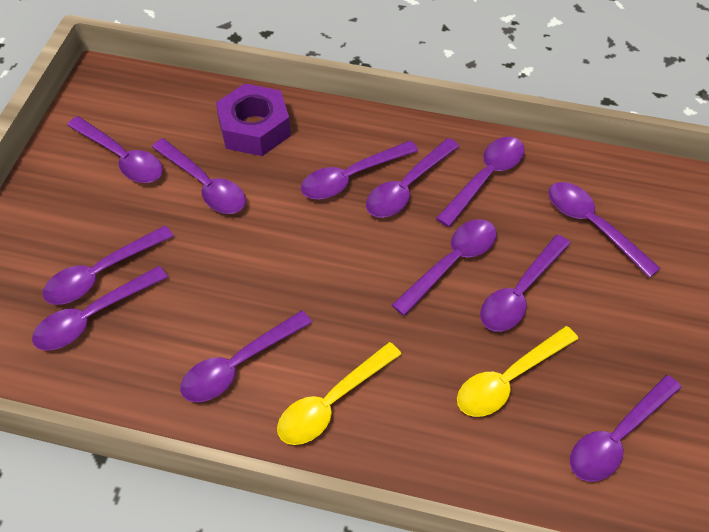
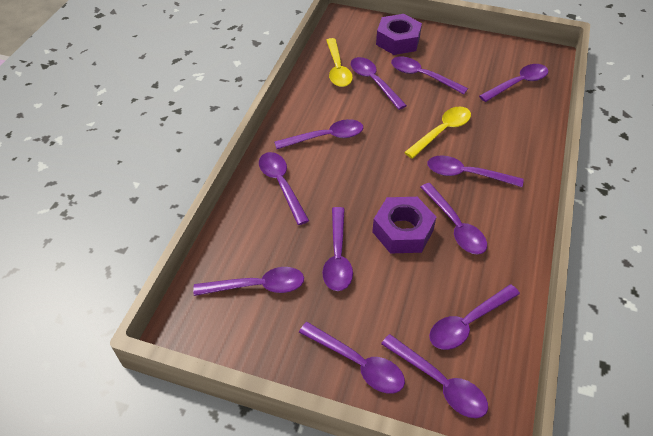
purple nut: 1 -> 2

